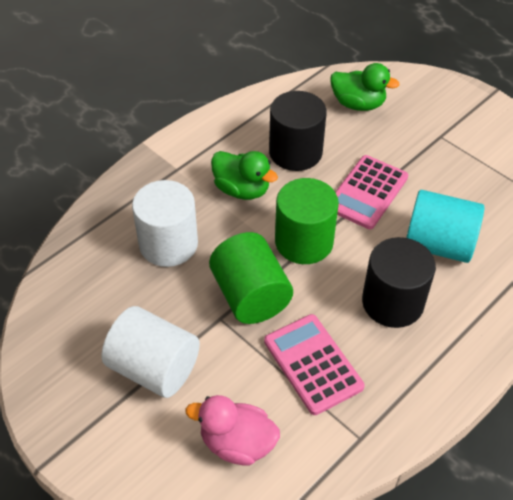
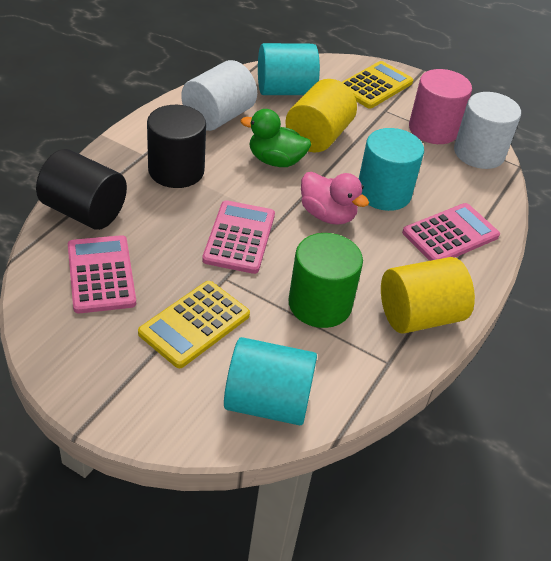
green cylinder: 2 -> 1
green duck: 2 -> 1
pink calculator: 2 -> 3
pink cylinder: 0 -> 1
turquoise cylinder: 1 -> 3
yellow calculator: 0 -> 2
yellow cylinder: 0 -> 2

